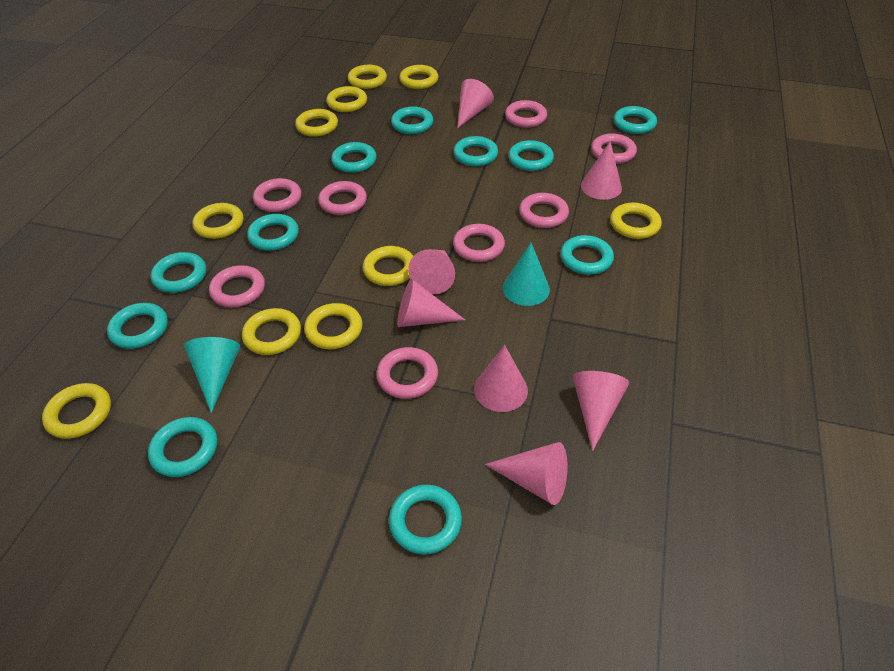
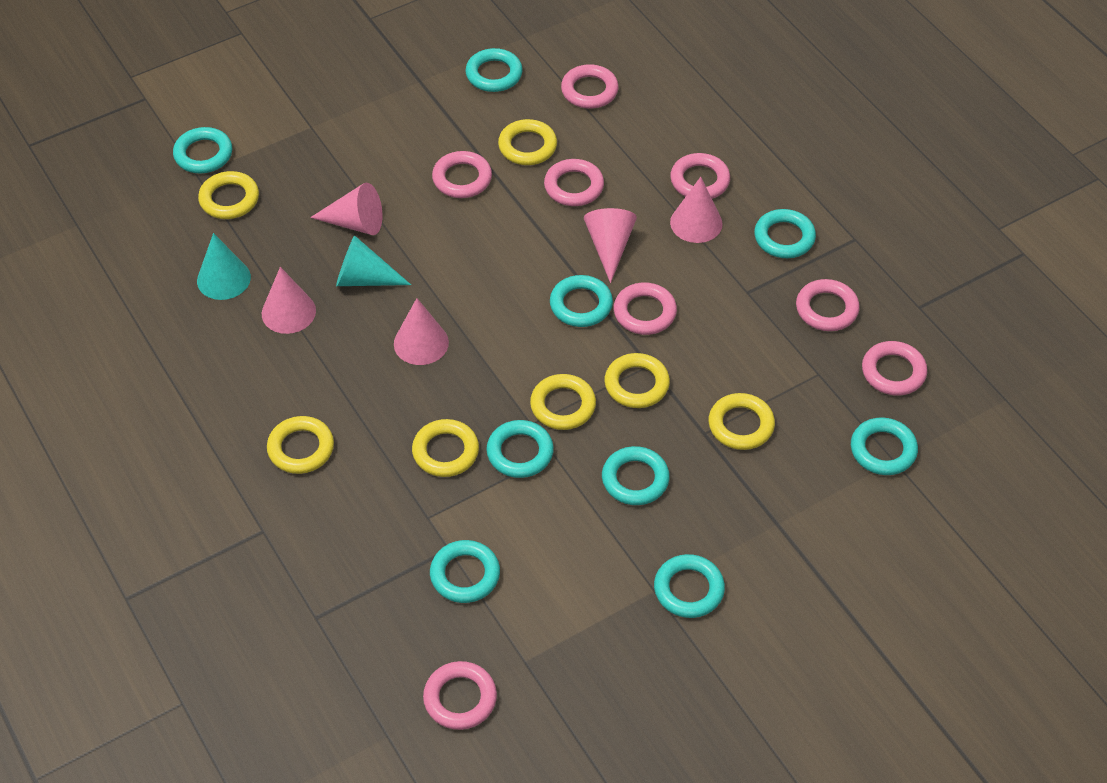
pink cone: 7 -> 5
turquoise ring: 11 -> 9
yellow ring: 10 -> 7

